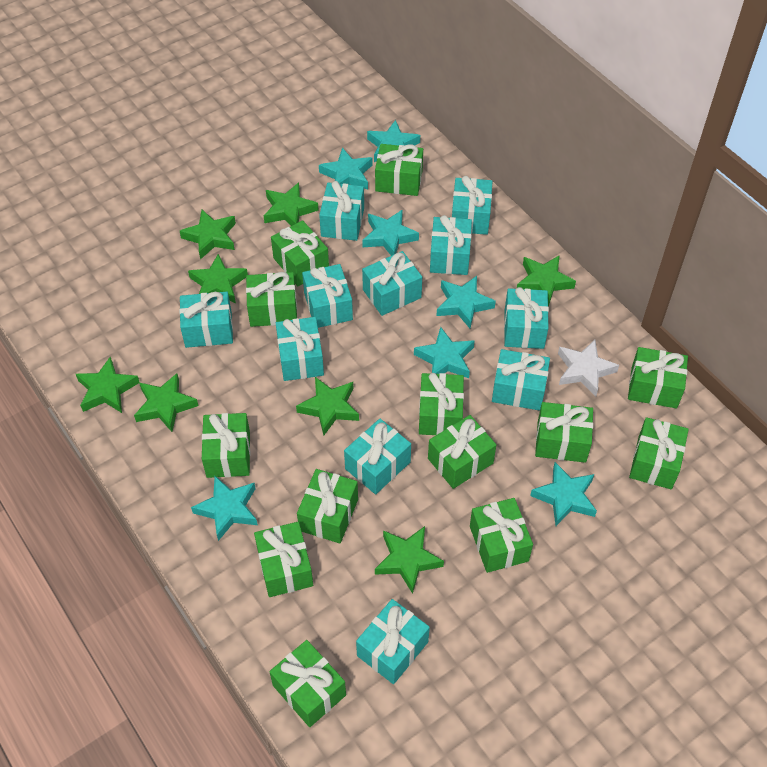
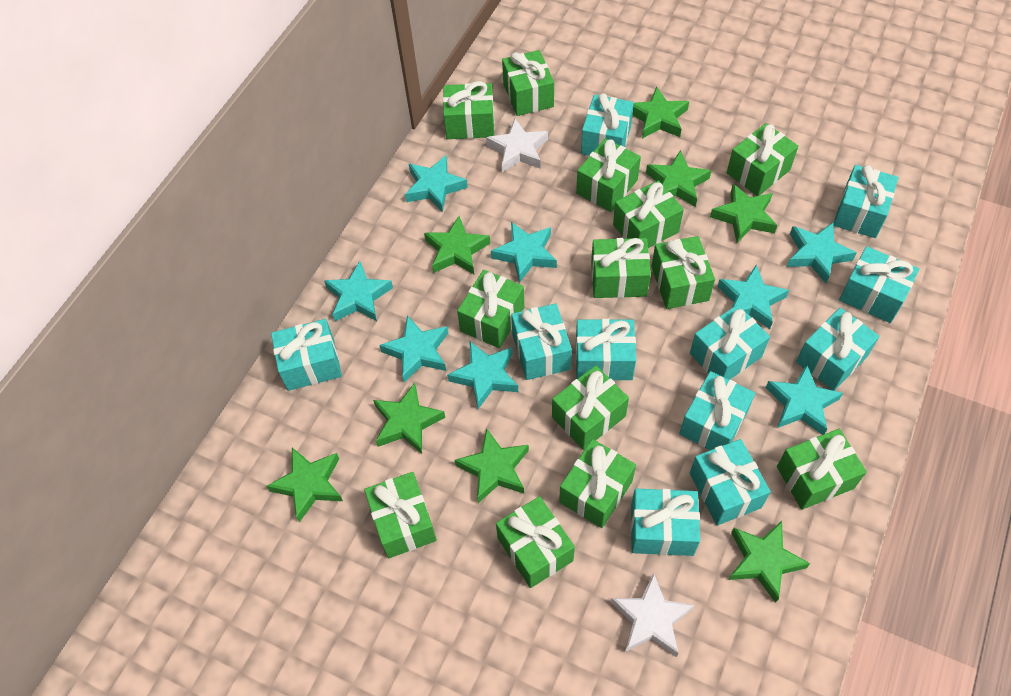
turquoise star: 7 -> 8
white star: 1 -> 2

